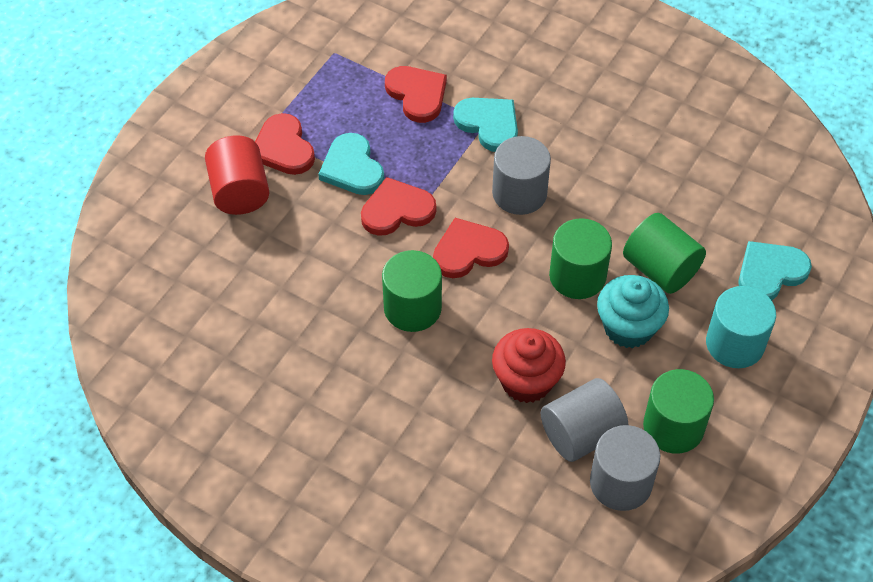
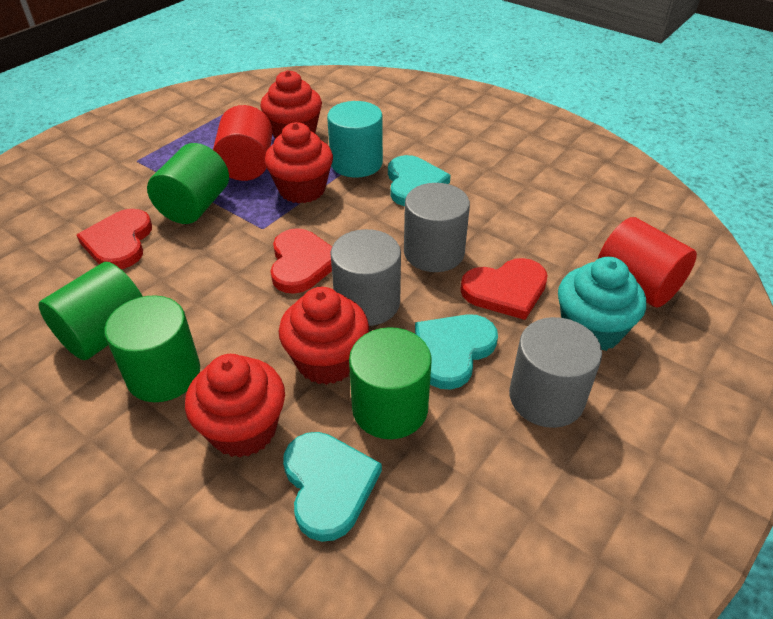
red cupcake: 1 -> 4
red cylinder: 1 -> 2
red heart: 4 -> 3

